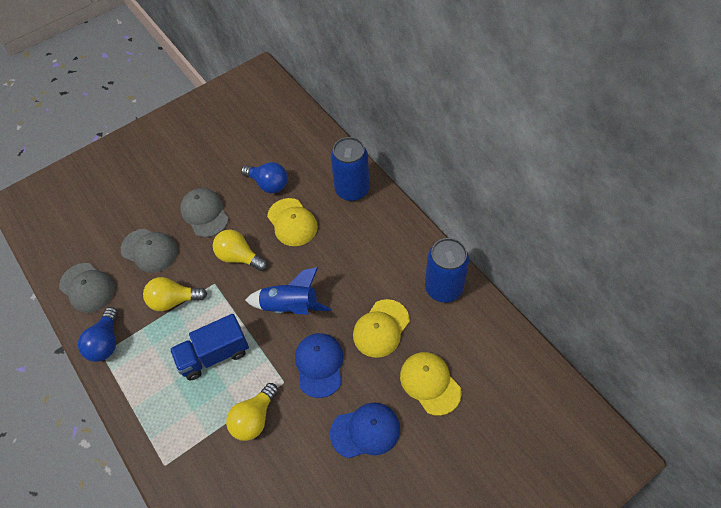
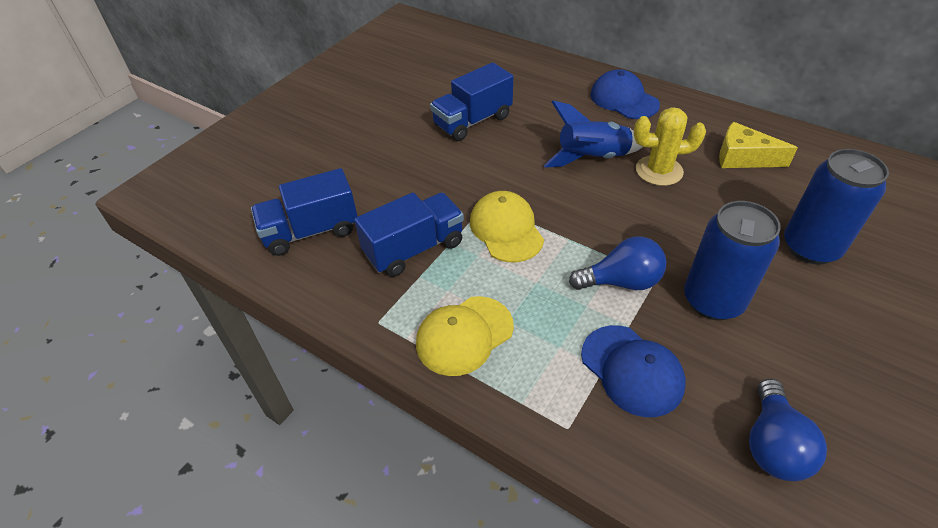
blue truck: 1 -> 3
grey cap: 3 -> 0
yellow cactus: 0 -> 1
yellow cap: 3 -> 2
yellow cheese: 0 -> 1
yellow light bulb: 3 -> 0

